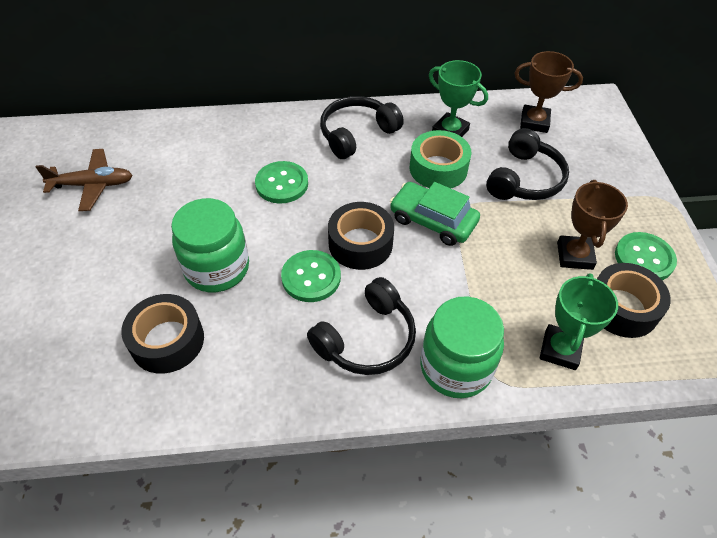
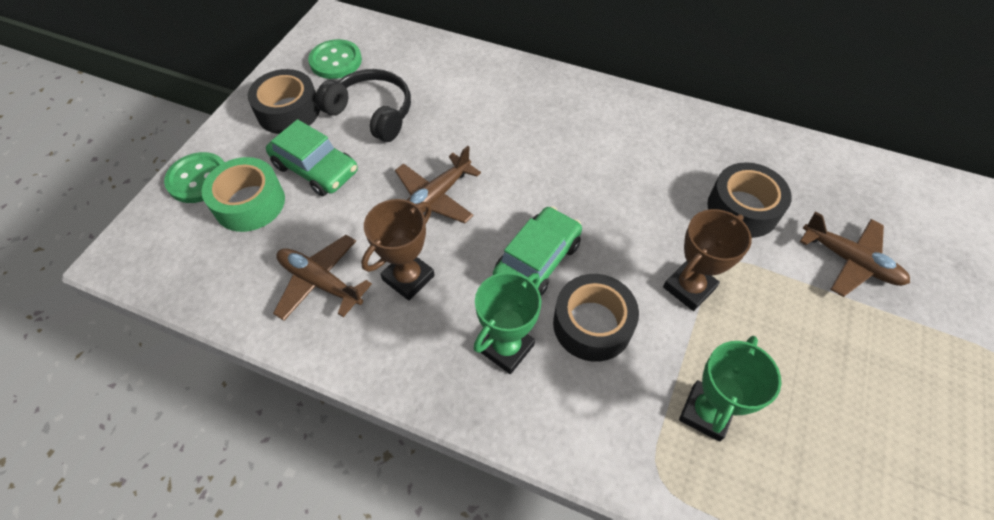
black headphones: 3 -> 1
brown plane: 1 -> 3
green button: 3 -> 2
green car: 1 -> 2
green jar: 2 -> 0

